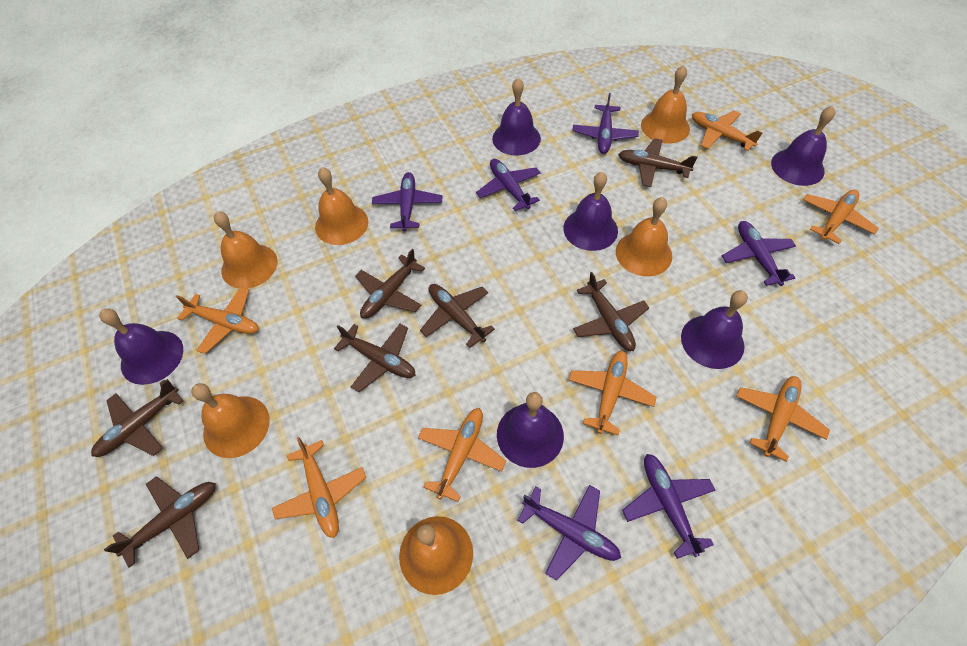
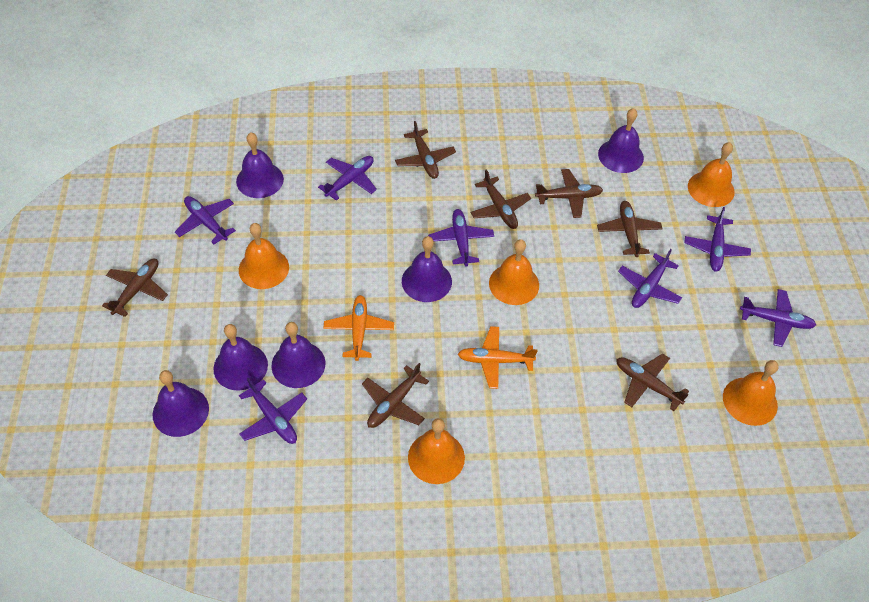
orange bell: 6 -> 5
orange plane: 7 -> 2
purple plane: 6 -> 7

